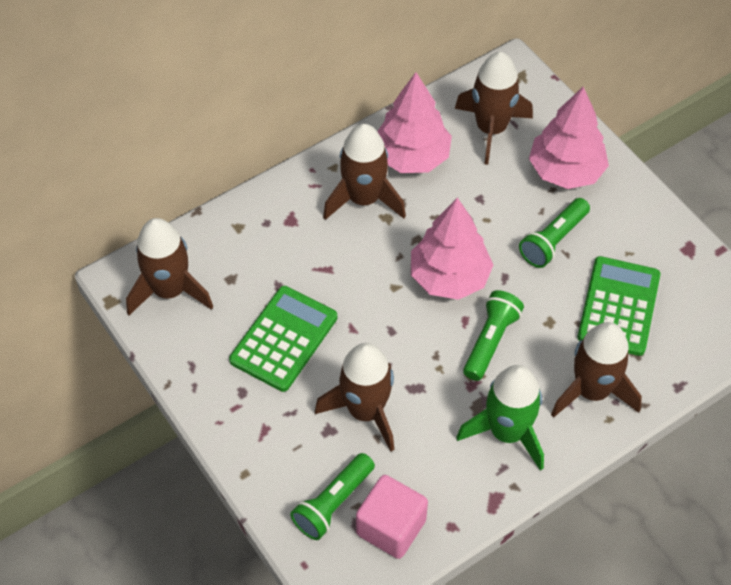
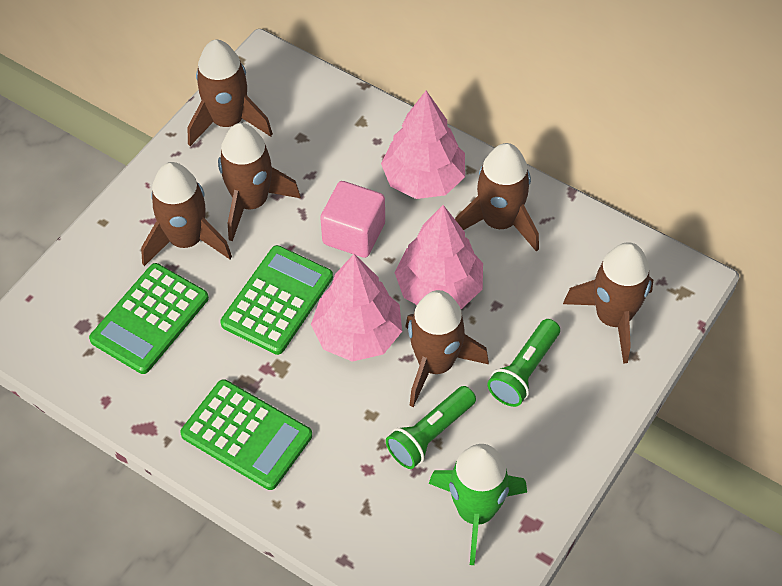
brown rocket: 5 -> 6
green calculator: 2 -> 3
green flashlight: 3 -> 2

